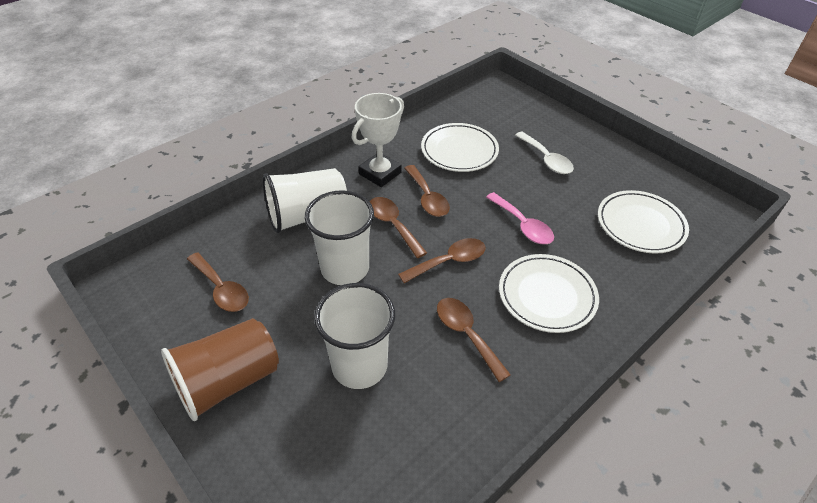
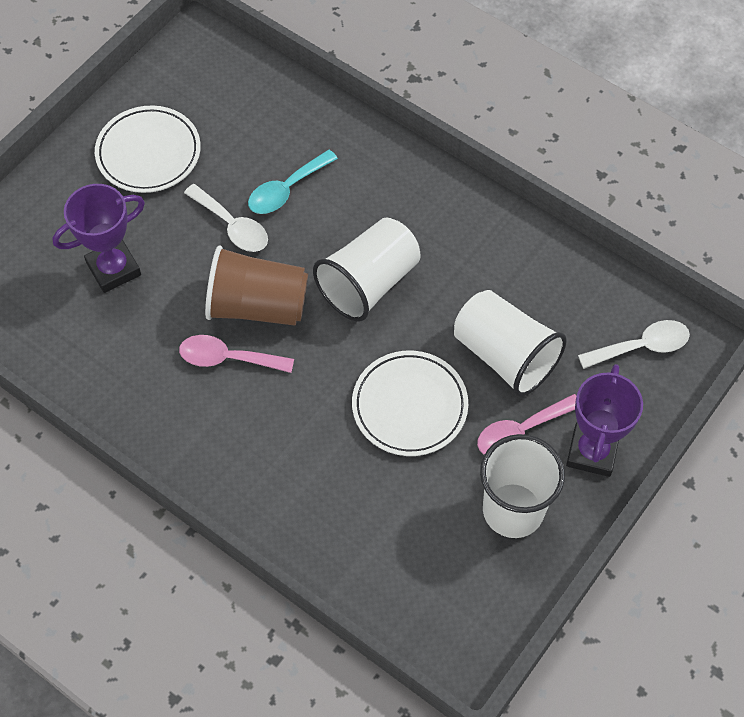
brown spoon: 5 -> 0
pink spoon: 1 -> 2
purple trophy: 0 -> 2
turquoise spoon: 0 -> 1
white plate: 3 -> 2
white spoon: 1 -> 2
white trophy: 1 -> 0

